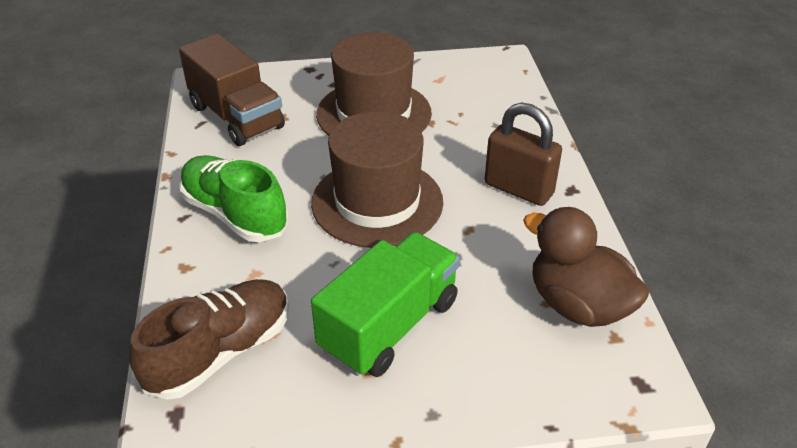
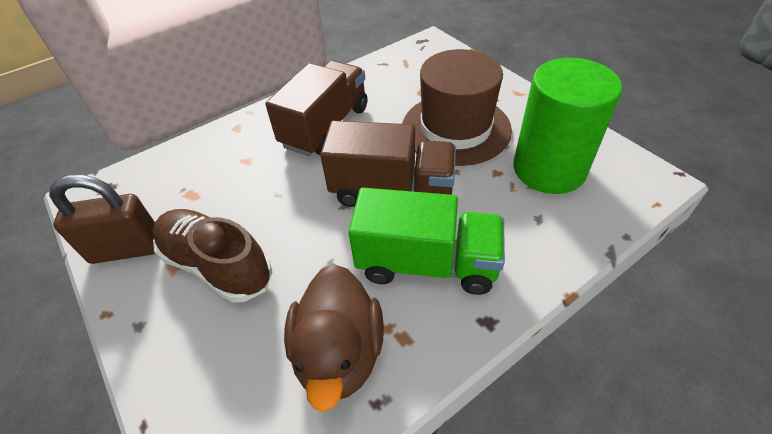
brown hat: 2 -> 1
brown truck: 1 -> 2
green cylinder: 0 -> 1
green shoe: 1 -> 0

